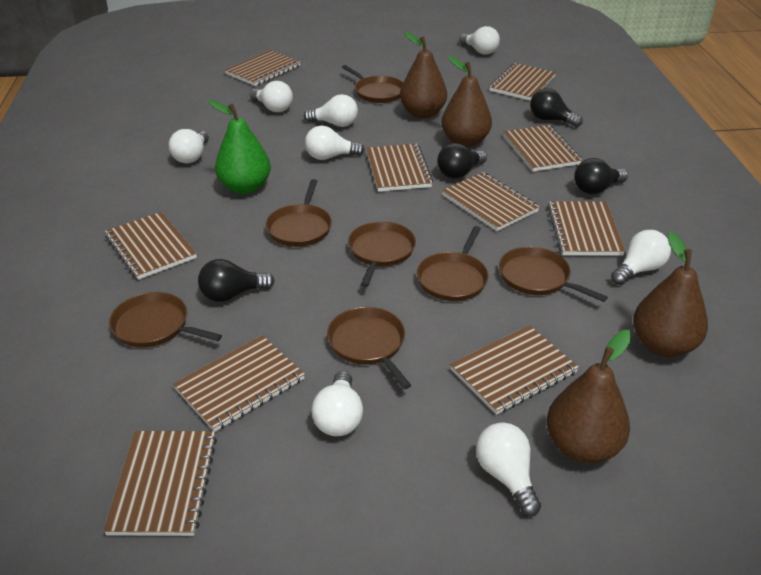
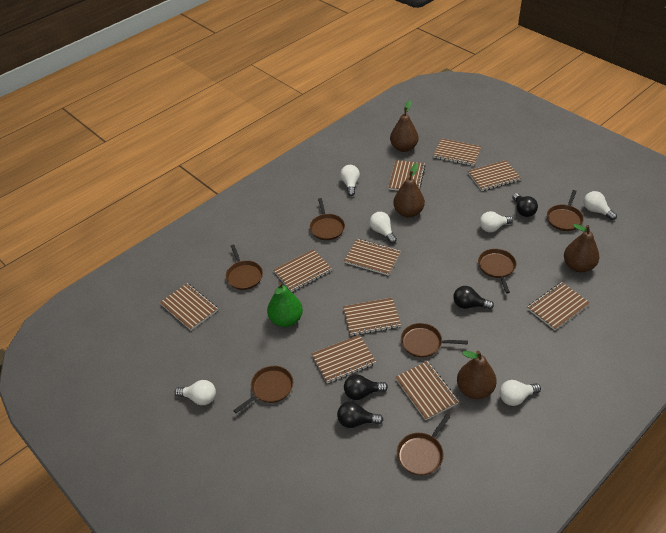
white light bulb: 8 -> 6

